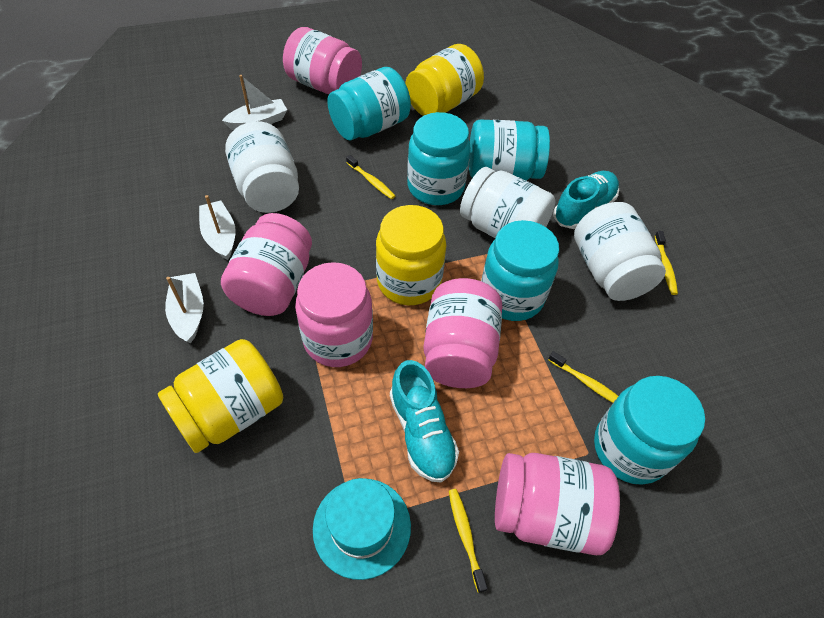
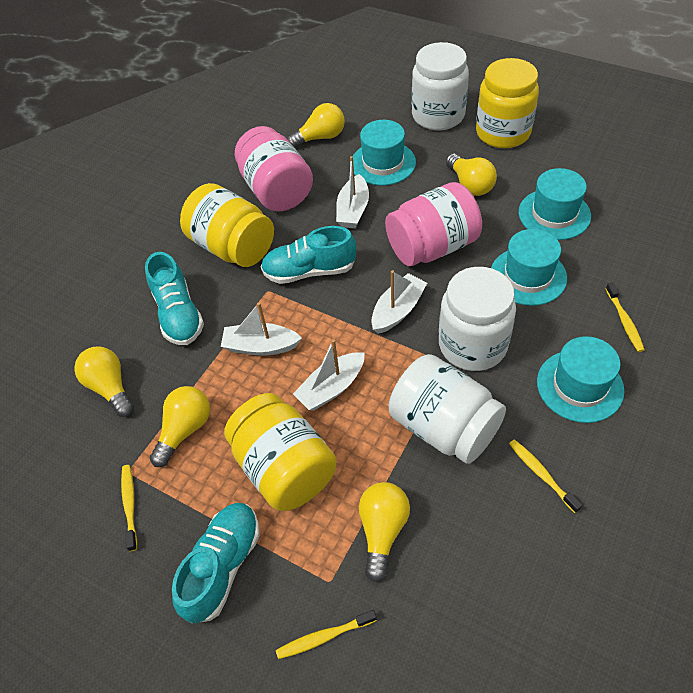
pink jar: 5 -> 2
turquoise hat: 1 -> 4
turquoise jar: 5 -> 0
turquoise shoe: 2 -> 3
white boat: 3 -> 4
yellow light bulb: 0 -> 5

